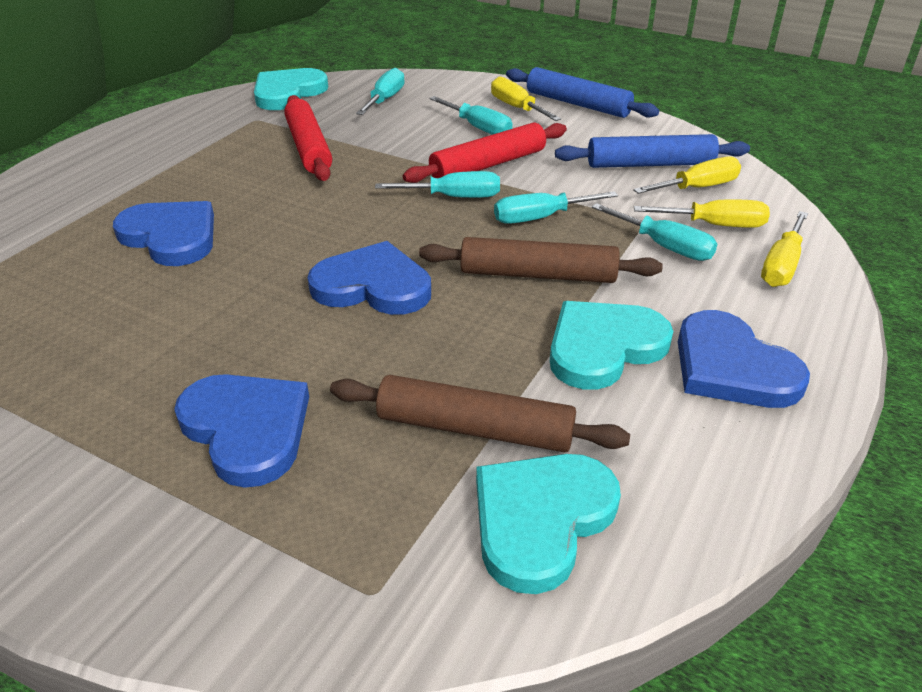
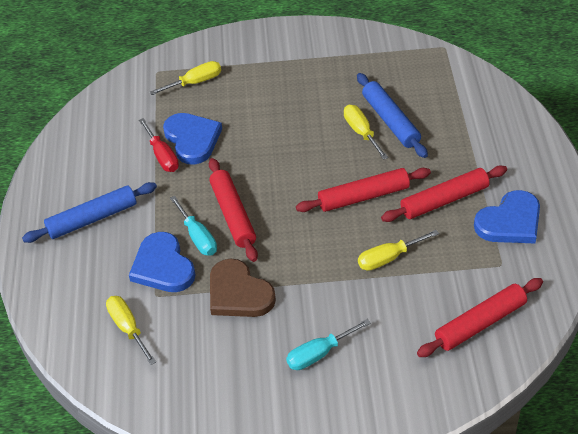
blue heart: 4 -> 3
brown heart: 0 -> 1
brown rolling pin: 2 -> 0
red rolling pin: 2 -> 4
red screwdriver: 0 -> 1
turquoise heart: 3 -> 0
turquoise screwdriver: 5 -> 2

